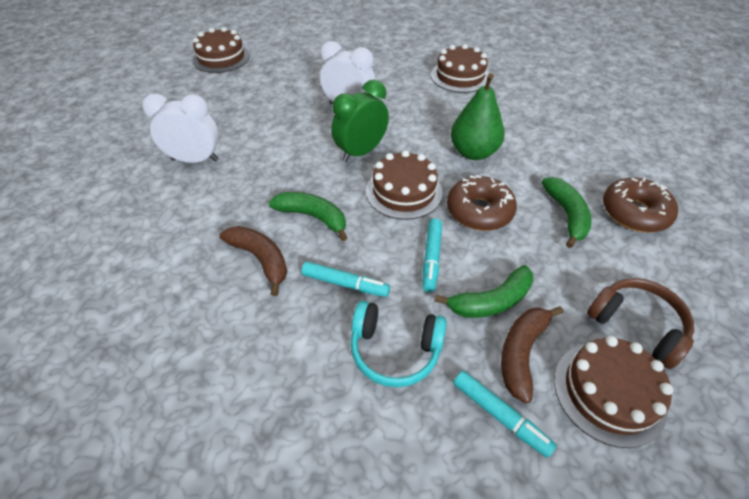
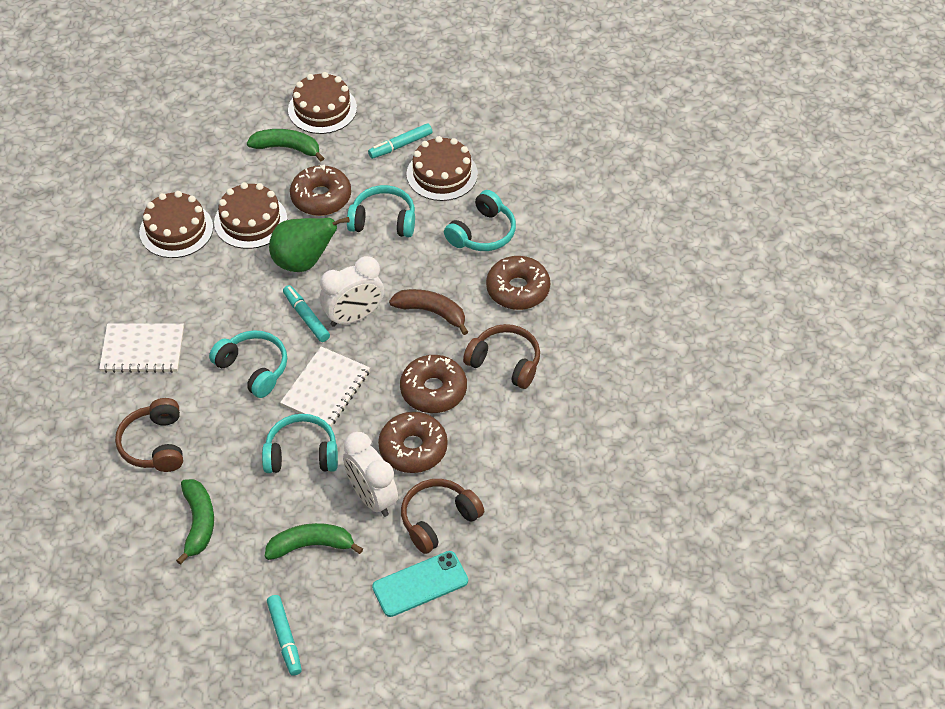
brown banana: 2 -> 1
brown donut: 2 -> 4
brown headphones: 1 -> 3
green clock: 1 -> 0
turquoise headphones: 1 -> 4
turquoise phone: 0 -> 1
white notebook: 0 -> 2

